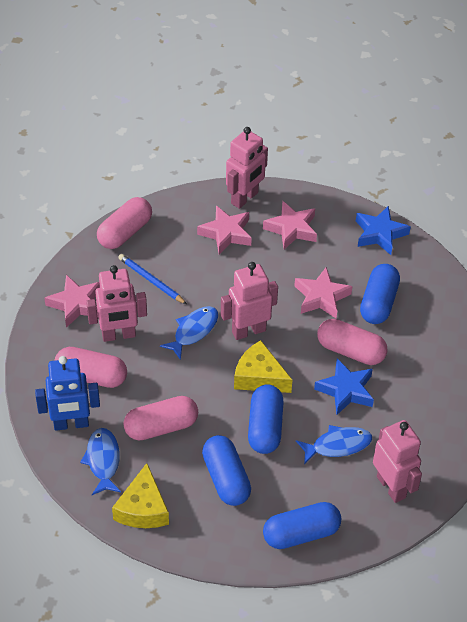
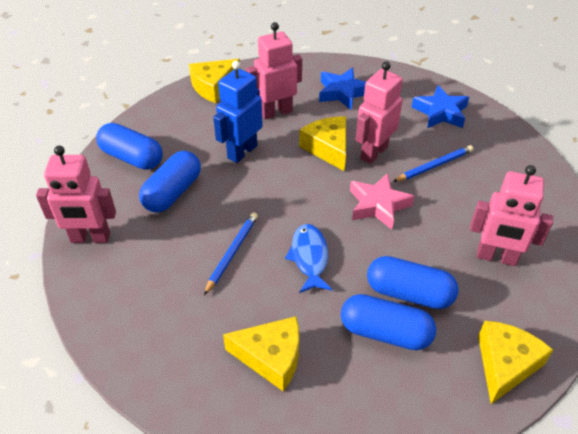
blue fish: 3 -> 1
blue pencil: 1 -> 2
pink capsule: 4 -> 0
pink star: 4 -> 1
yellow cheese: 2 -> 4

